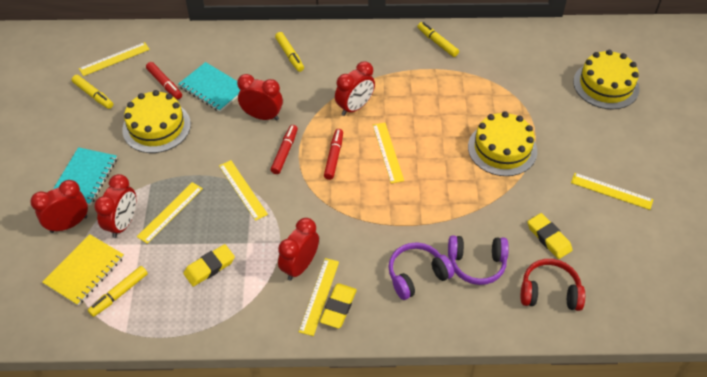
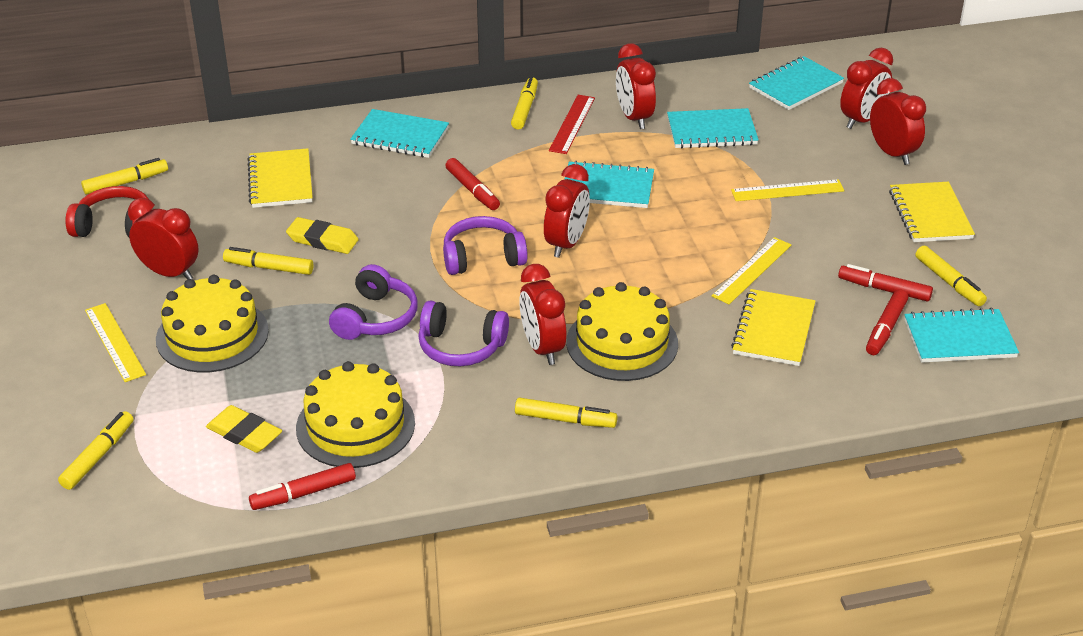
purple headphones: 2 -> 3
red clock: 5 -> 6
red marker: 3 -> 4
red ruler: 0 -> 1
turquoise notebook: 2 -> 5
yellow eraser: 3 -> 2
yellow marker: 4 -> 6
yellow notebook: 1 -> 3
yellow ruler: 6 -> 3

